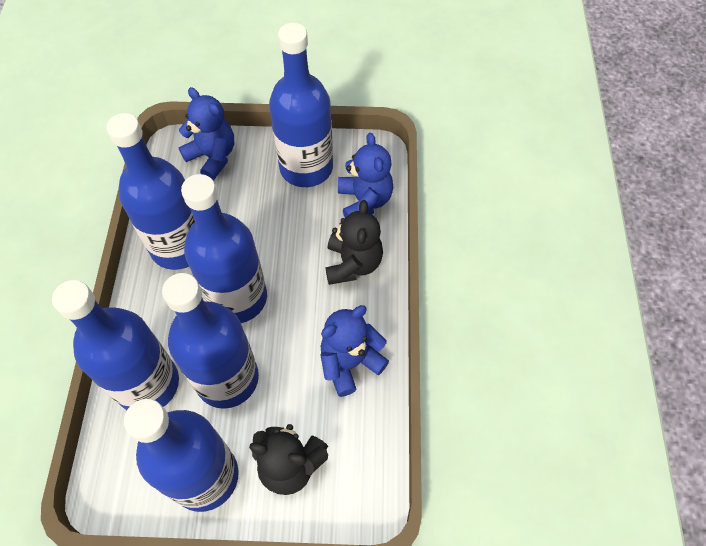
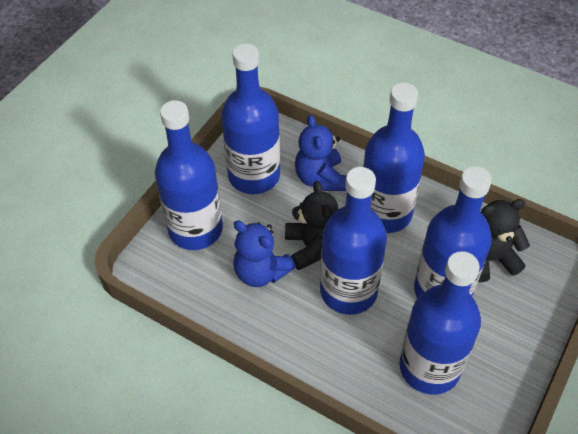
blue teddy bear: 3 -> 2

